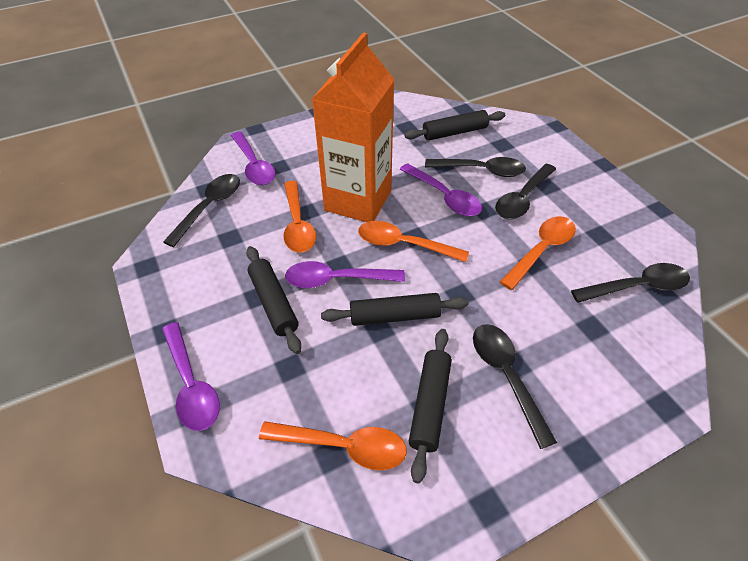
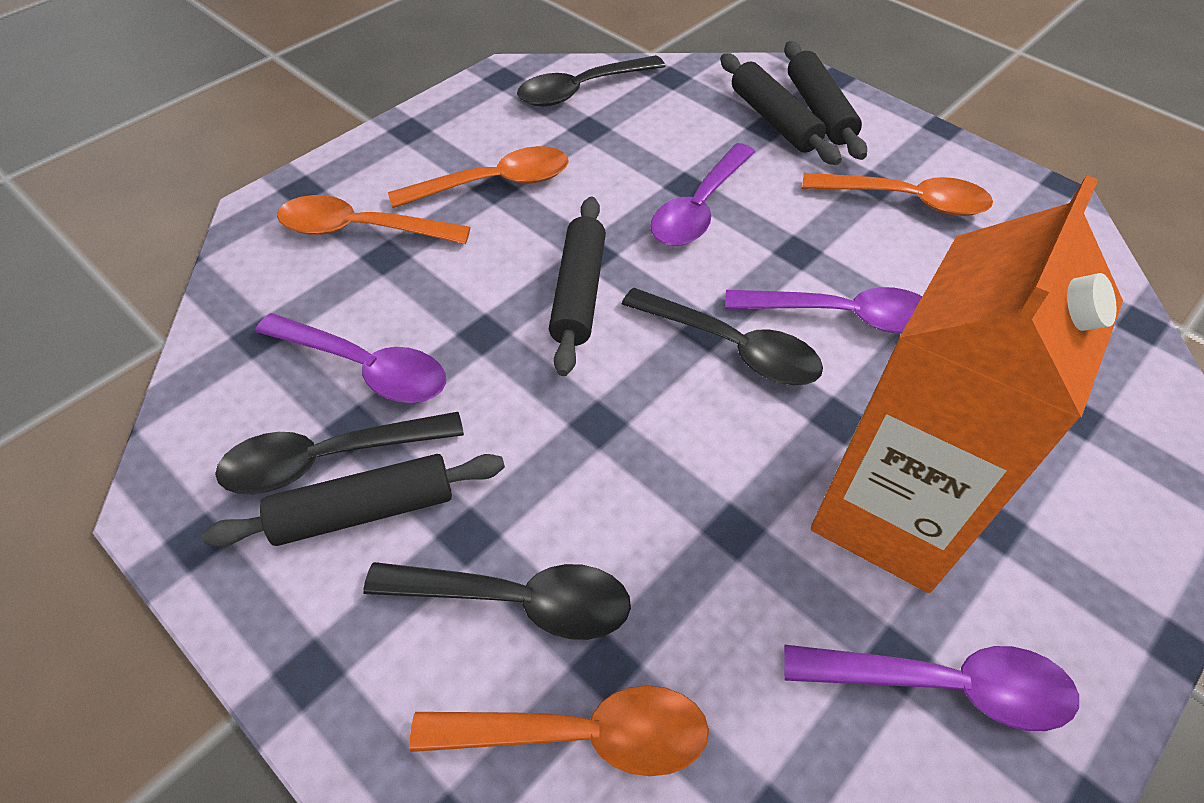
black spoon: 5 -> 4

